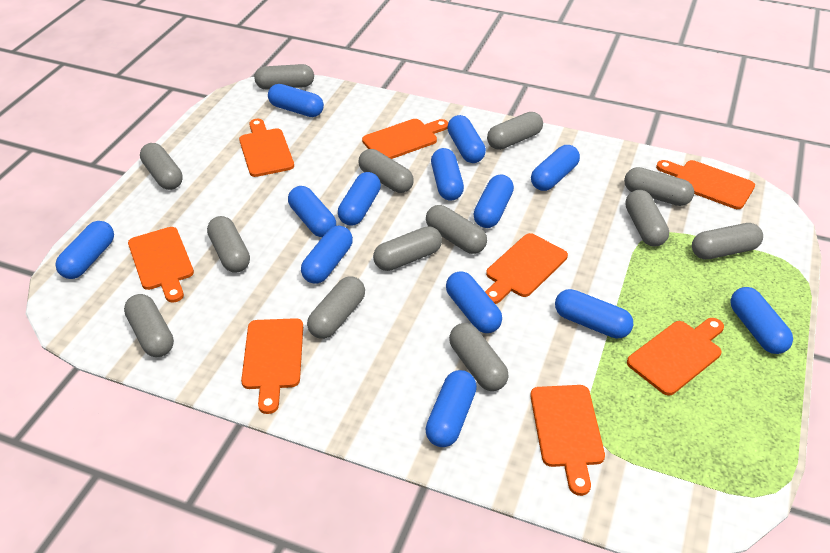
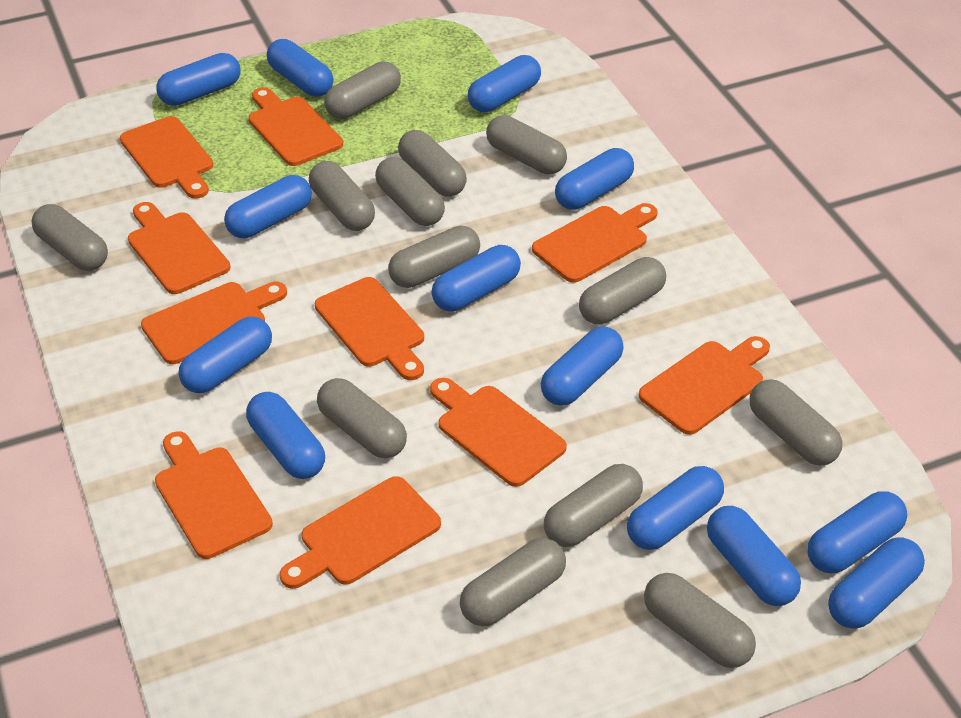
orange cutting board: 8 -> 10

